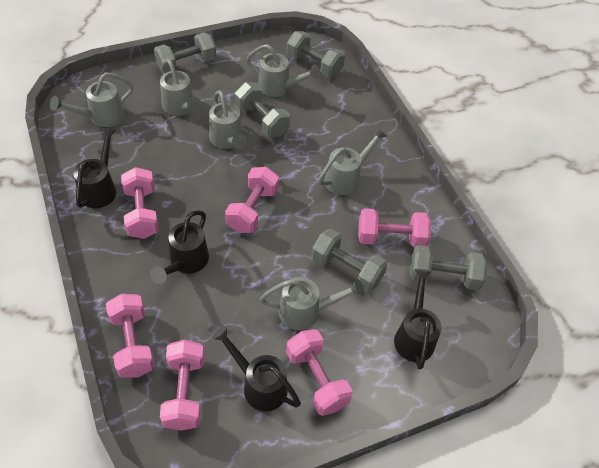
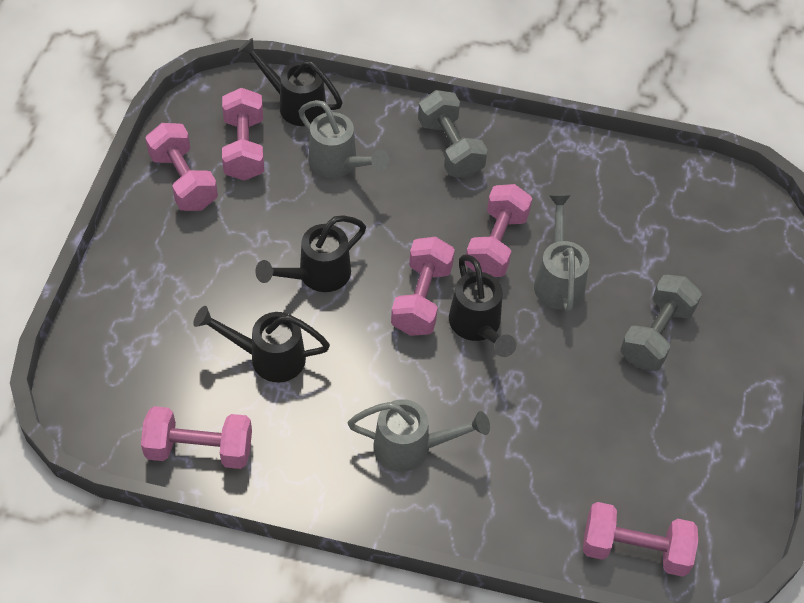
grey dumbbell: 5 -> 2
grey watering can: 6 -> 3

